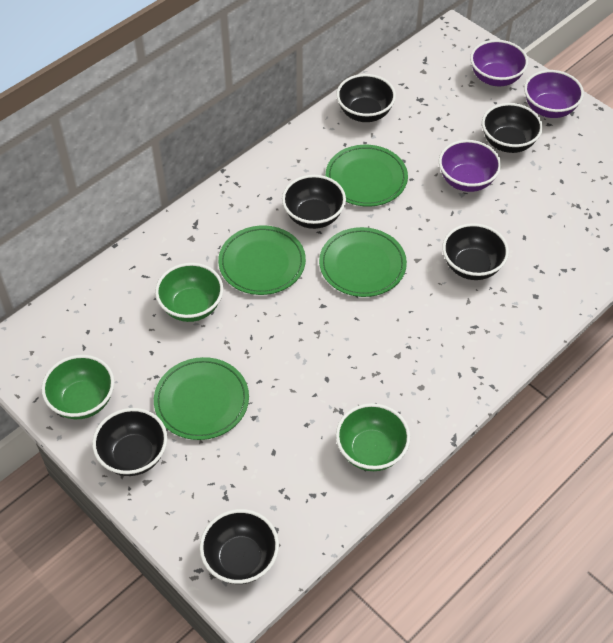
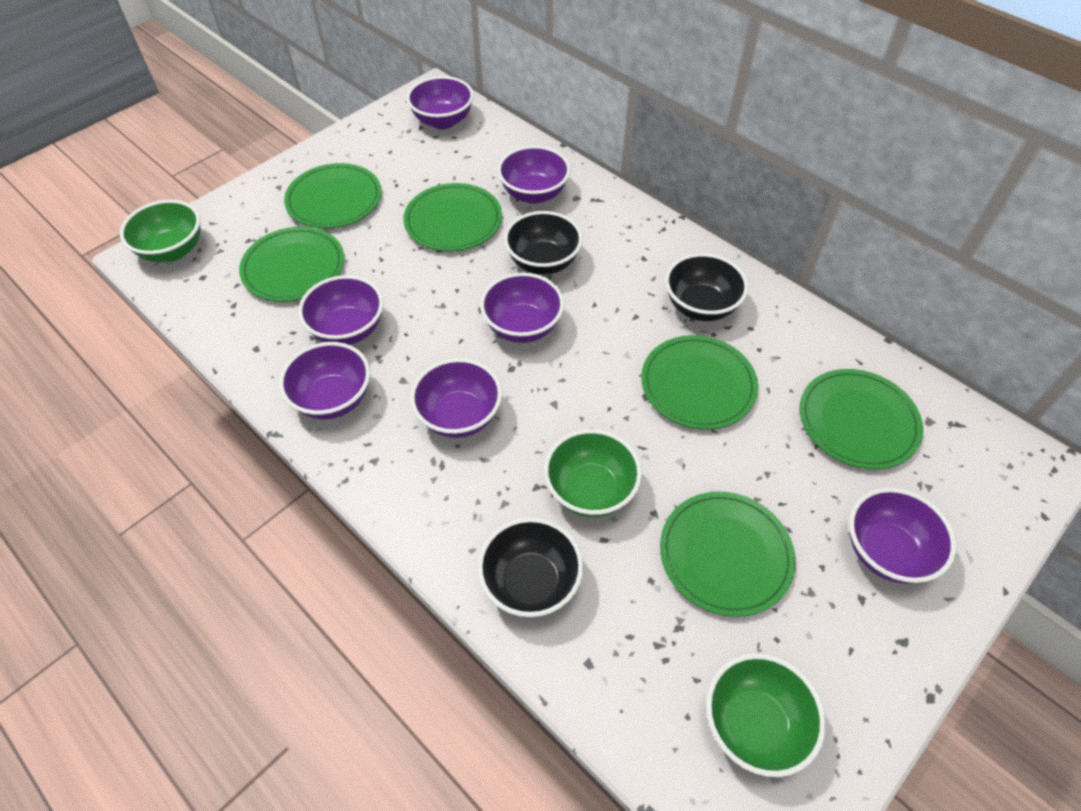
black bowl: 6 -> 3
green plate: 4 -> 6
purple bowl: 3 -> 7

